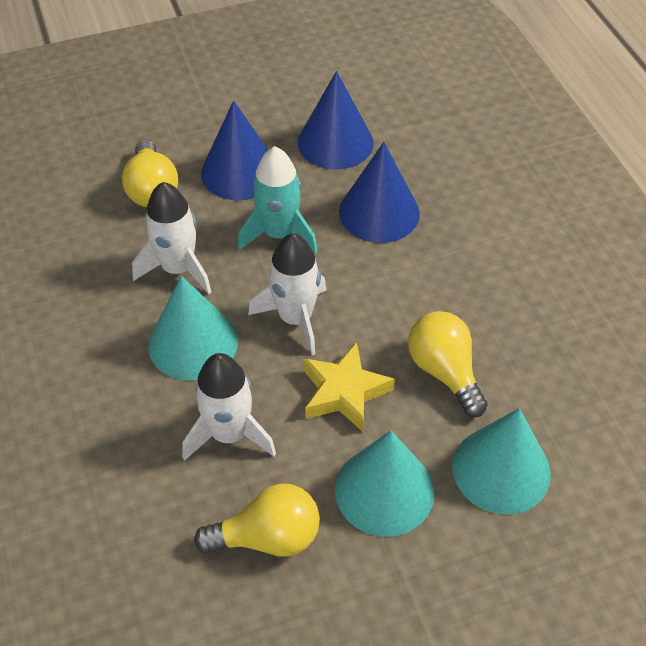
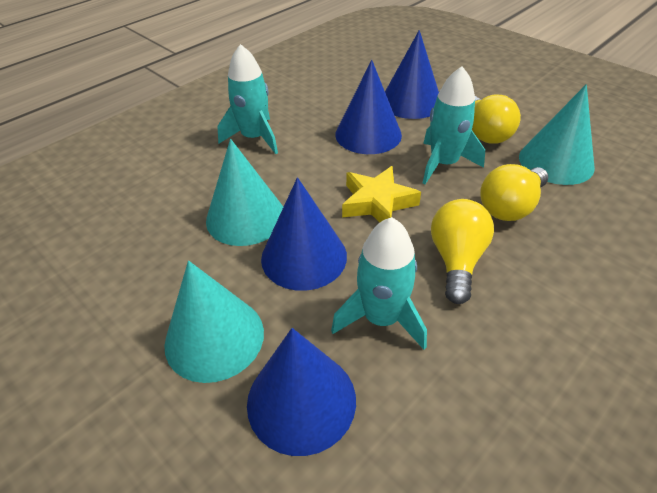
blue cone: 3 -> 4
turquoise rocket: 1 -> 3
white rocket: 3 -> 0

